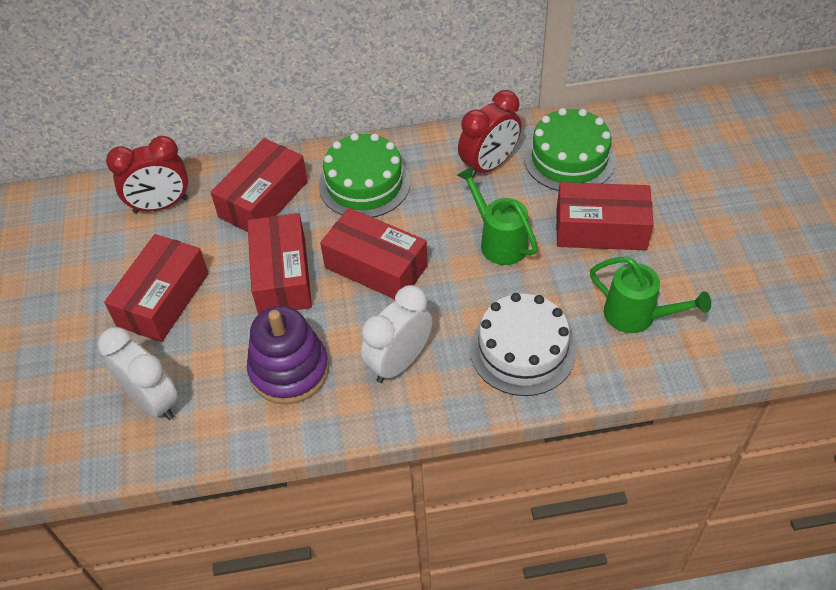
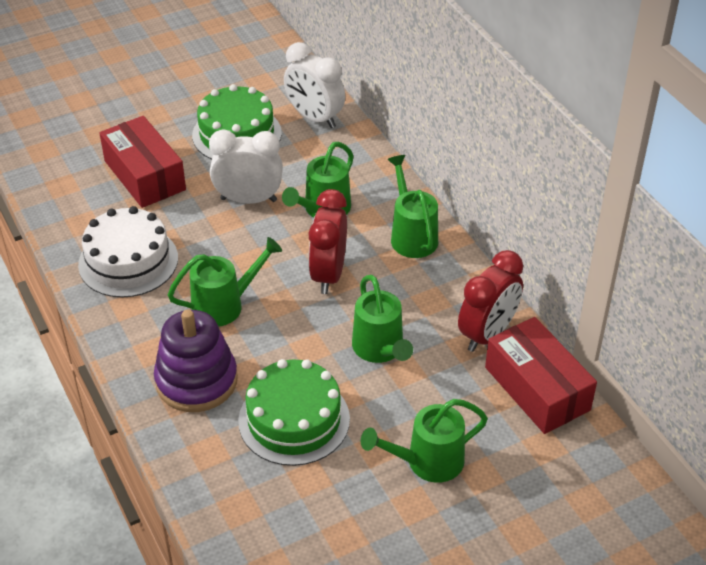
green watering can: 2 -> 5
red box: 5 -> 2

